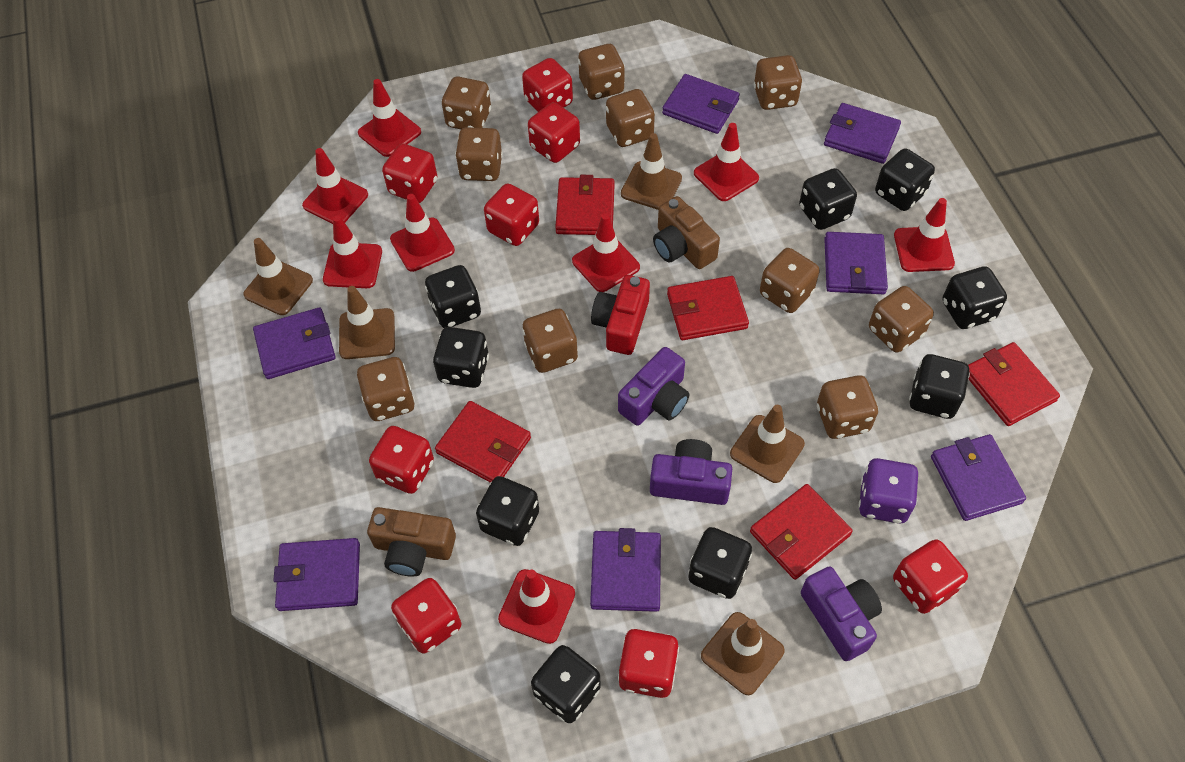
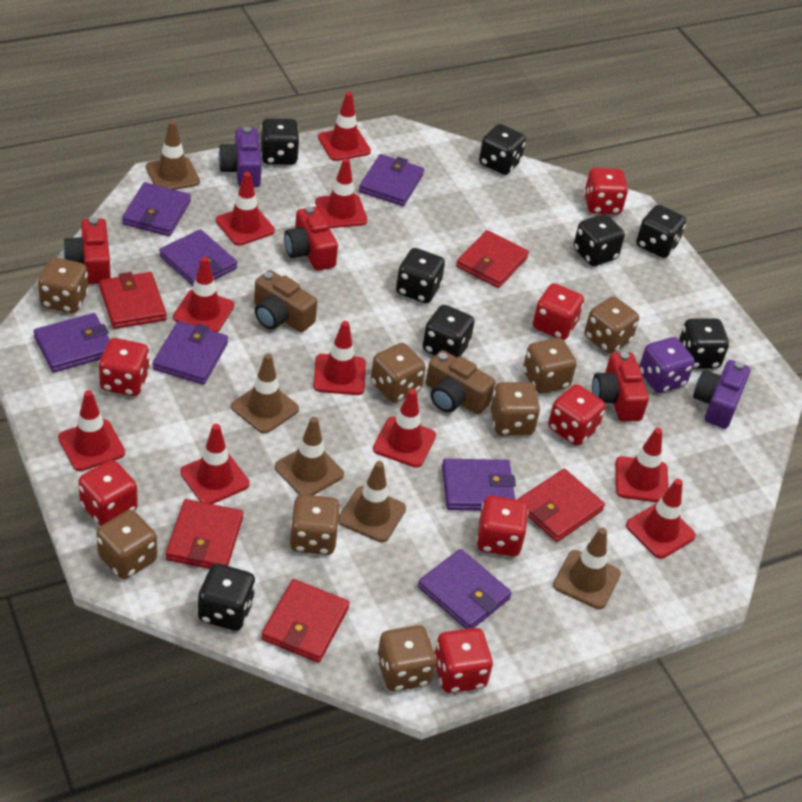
black dice: 9 -> 8
brown dice: 10 -> 8
purple camera: 3 -> 2
red camera: 1 -> 3
red dice: 8 -> 7
red traffic cone: 8 -> 10

